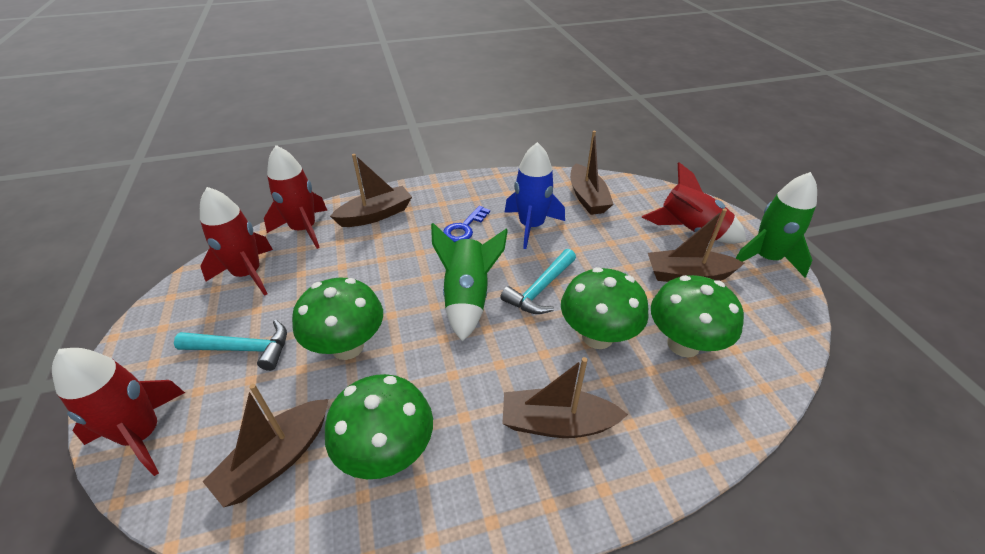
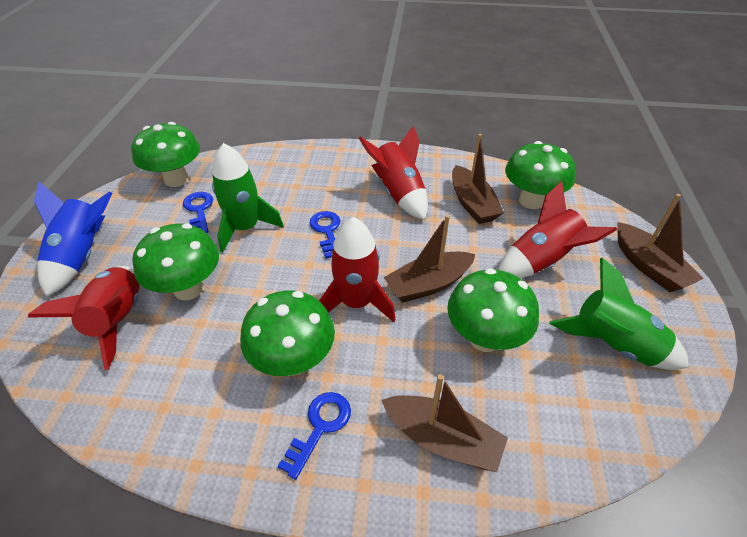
blue key: 1 -> 3
brown boat: 5 -> 4
green mushroom: 4 -> 5
turquoise hammer: 2 -> 0

